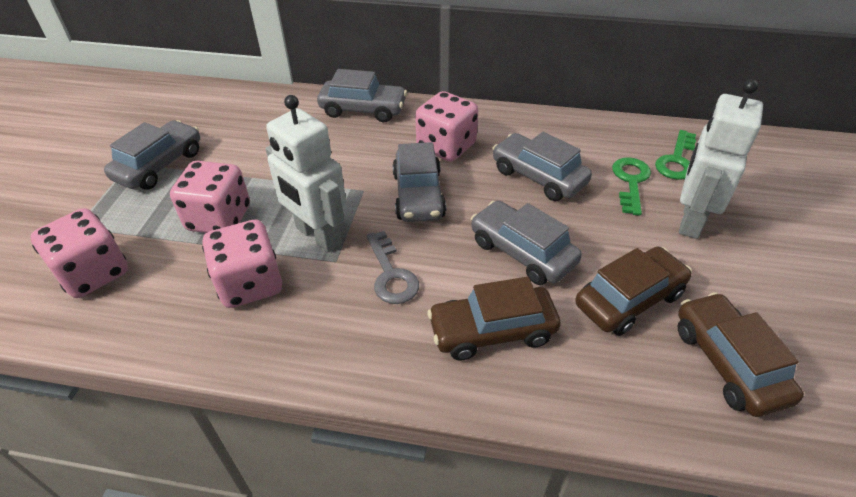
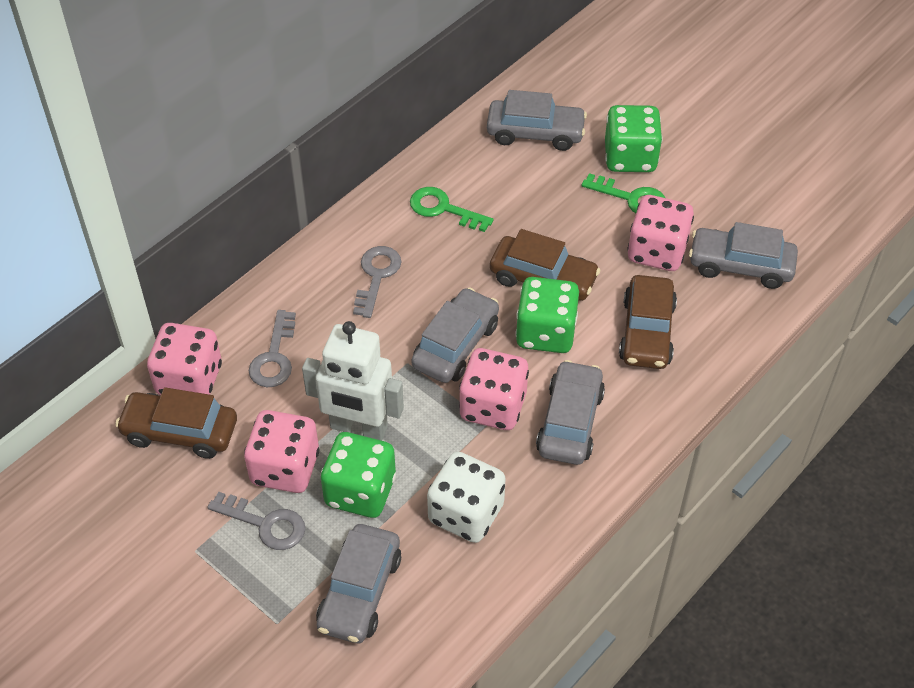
green dice: 0 -> 3
grey key: 1 -> 3
white dice: 0 -> 1
white robot: 2 -> 1

